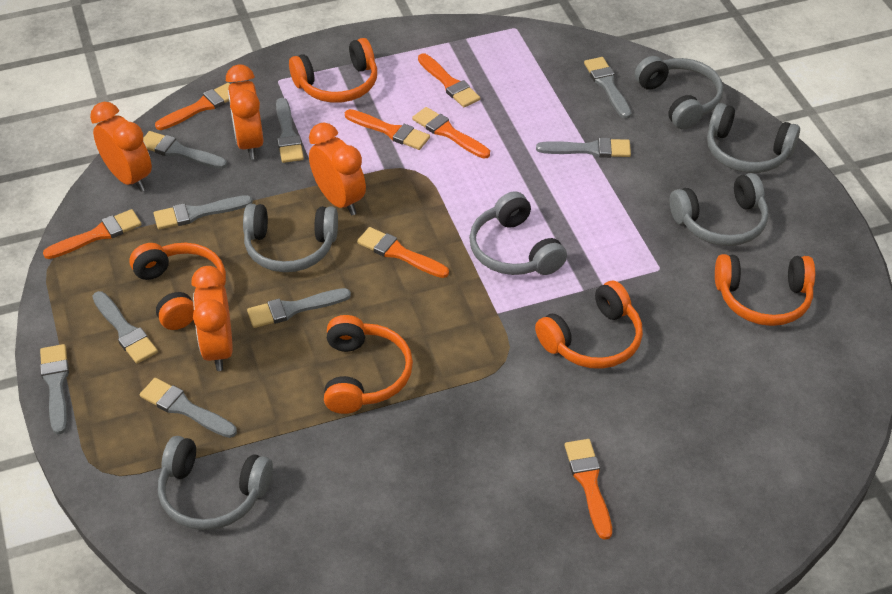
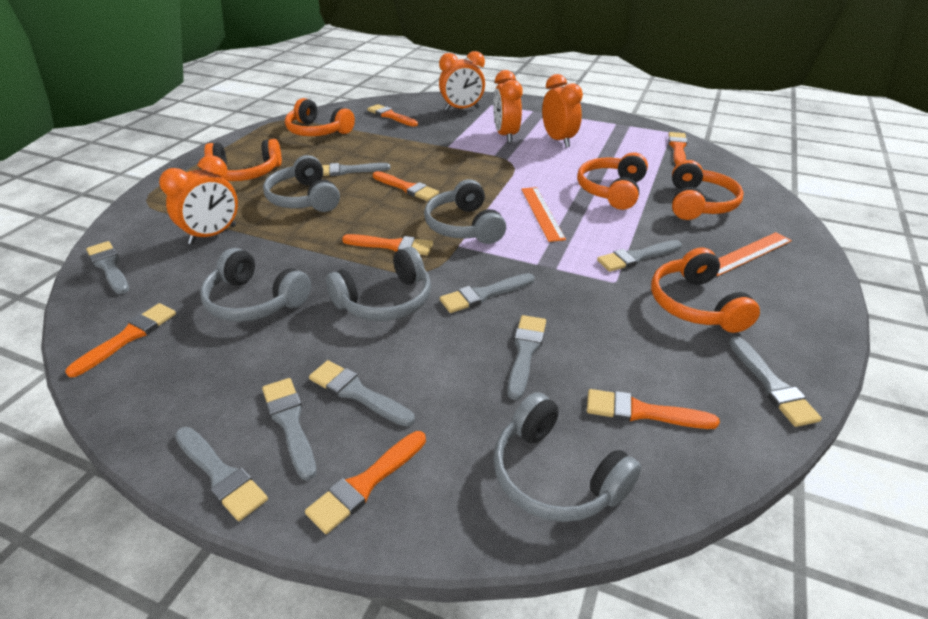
grey headphones: 6 -> 5
orange ruler: 0 -> 2

